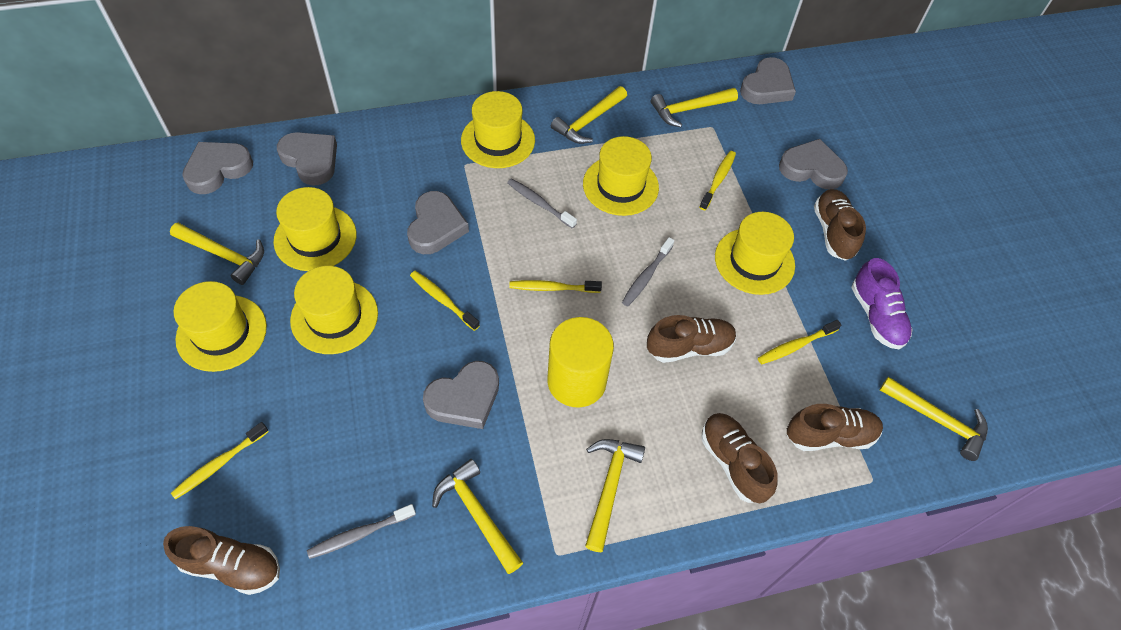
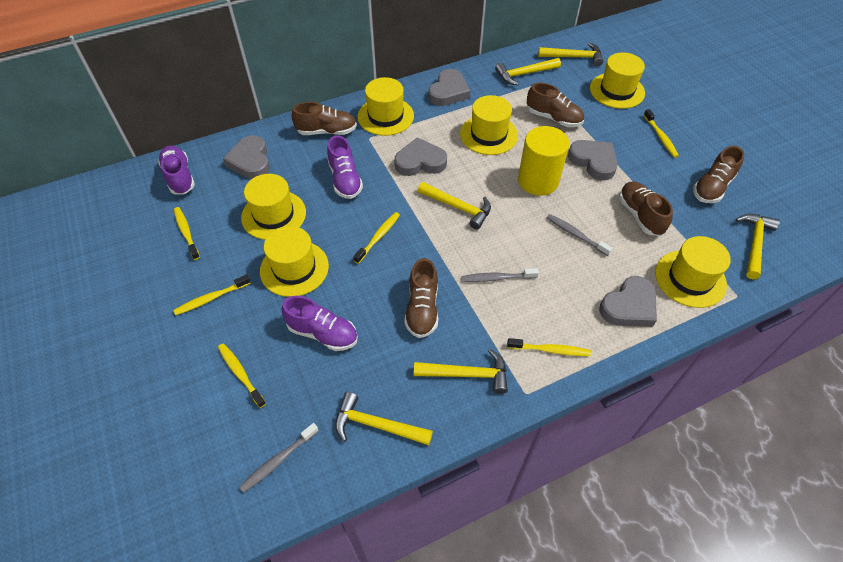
grey heart: 6 -> 5
purple shoe: 1 -> 3
yellow toothbrush: 5 -> 6

